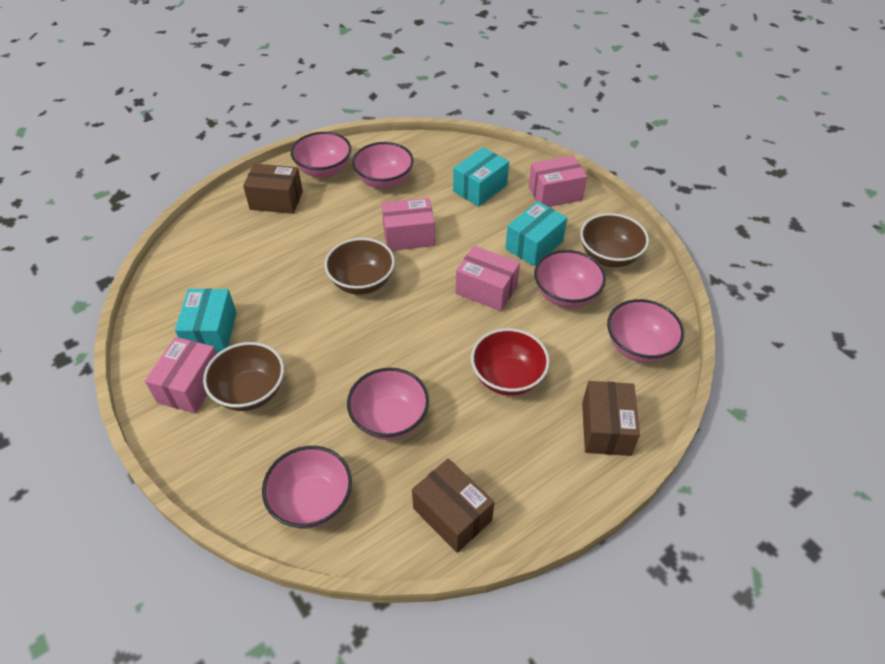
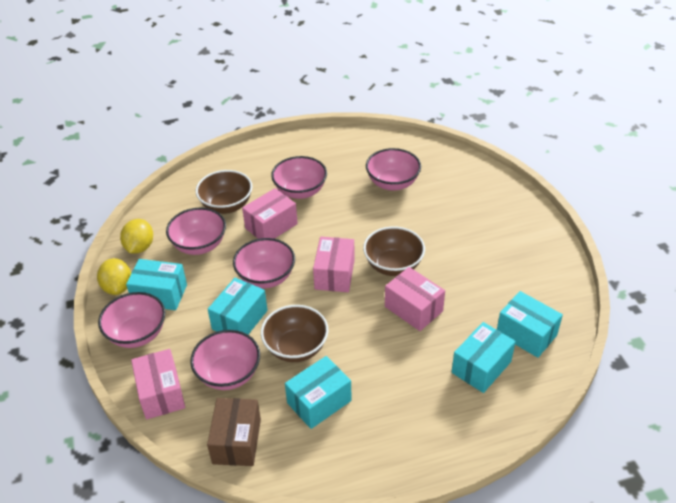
brown box: 3 -> 1
red bowl: 1 -> 0
turquoise box: 3 -> 5
yellow lemon: 0 -> 2

